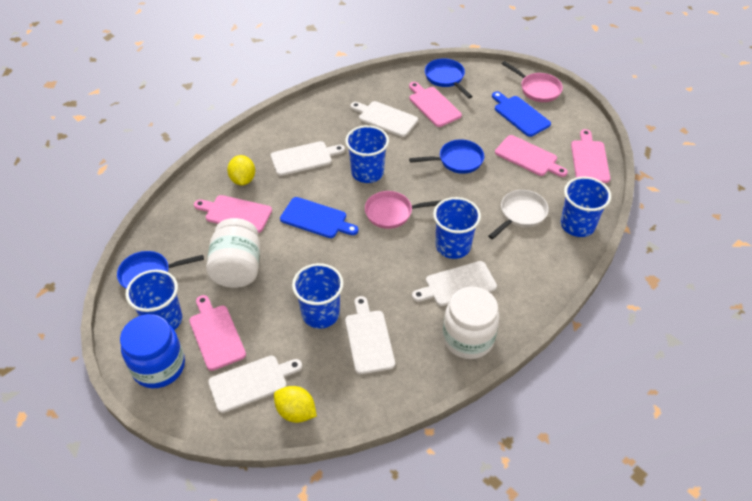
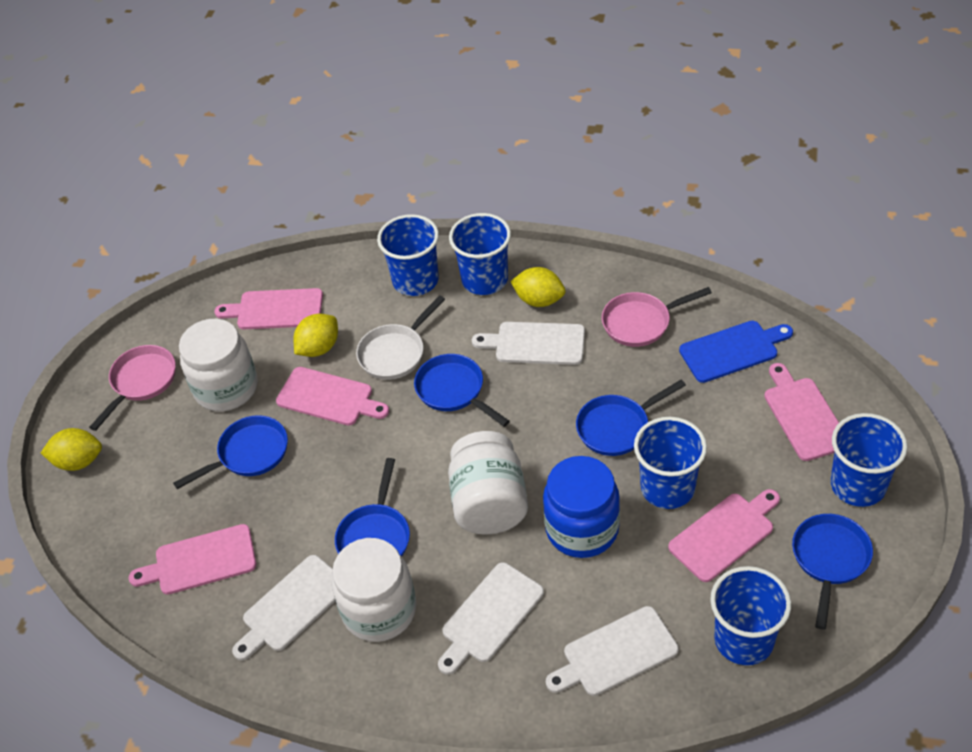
blue cutting board: 2 -> 1
blue pan: 3 -> 5
white cutting board: 5 -> 4
white jar: 2 -> 3
yellow lemon: 2 -> 3

